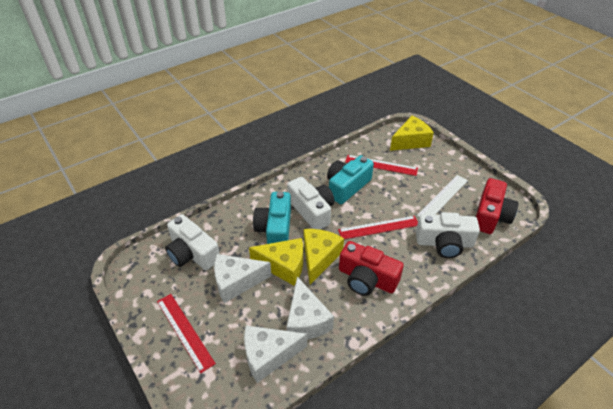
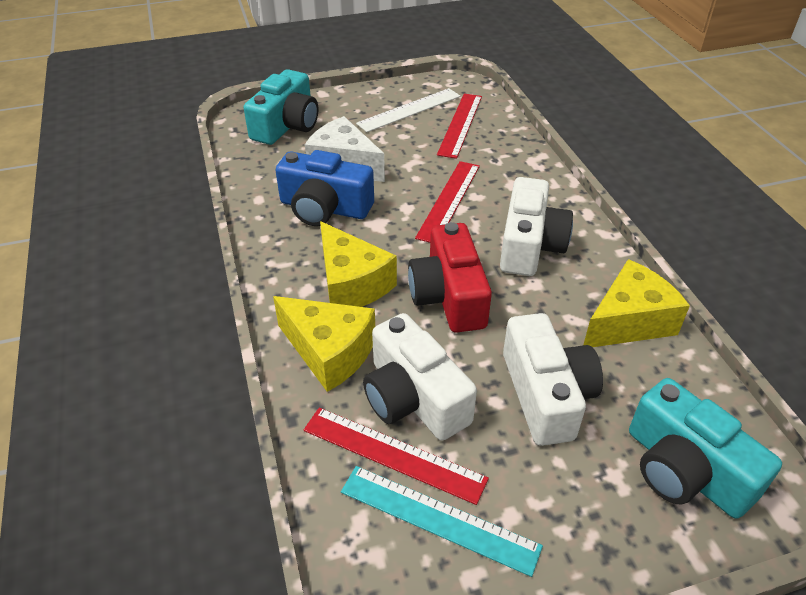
blue camera: 0 -> 1
red camera: 2 -> 1
turquoise ruler: 0 -> 1
white cheese: 3 -> 1

